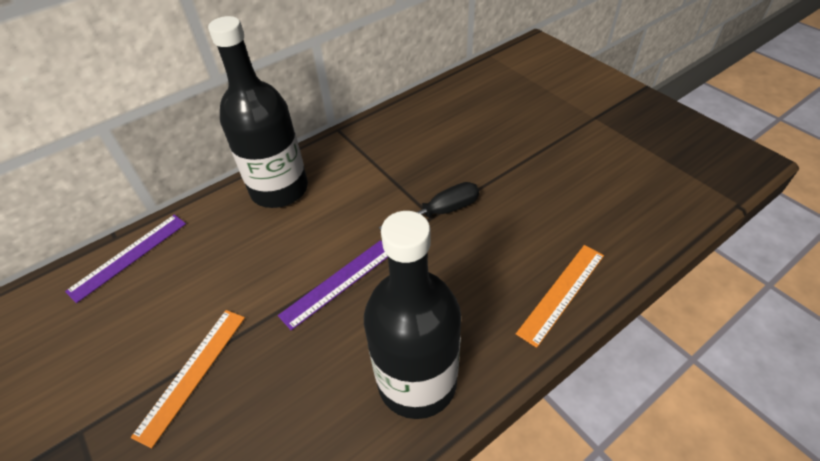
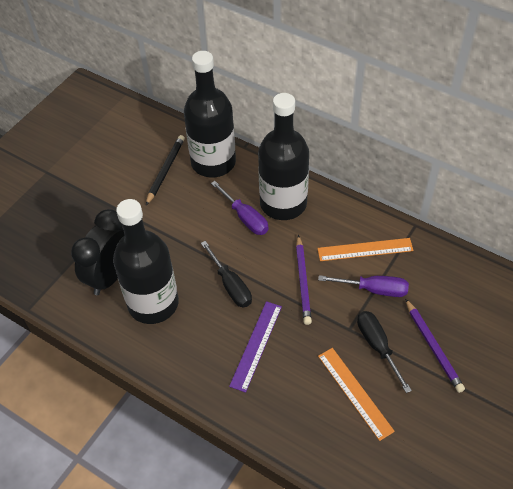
black bottle: 2 -> 3
black clock: 0 -> 1
black pencil: 0 -> 1
black screwdriver: 1 -> 2
purple pencil: 0 -> 2
purple ruler: 2 -> 1
purple screwdriver: 0 -> 2

